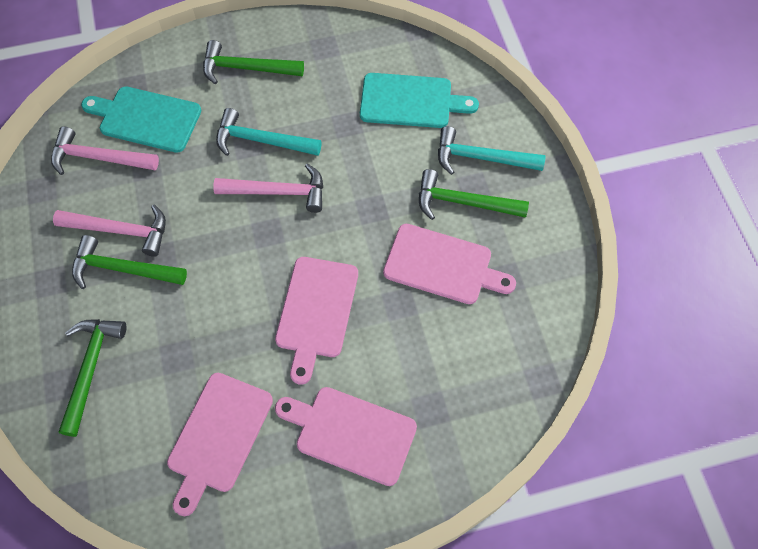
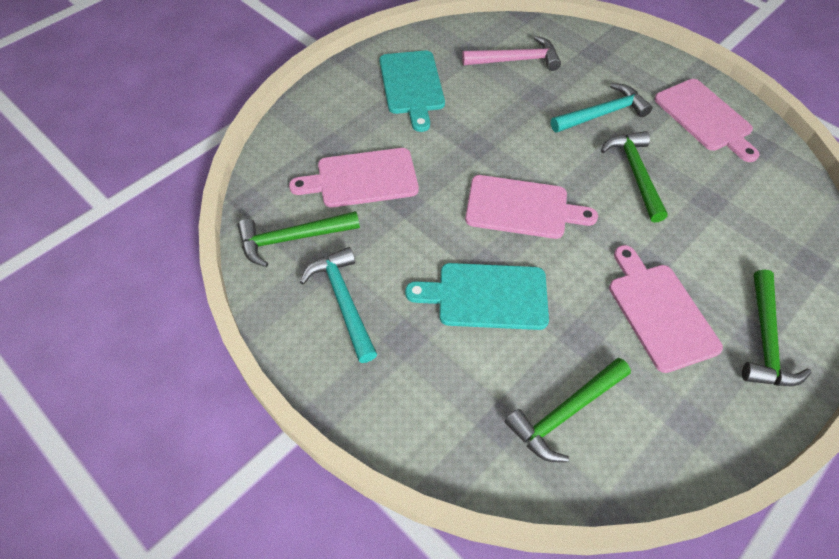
pink hammer: 3 -> 1

